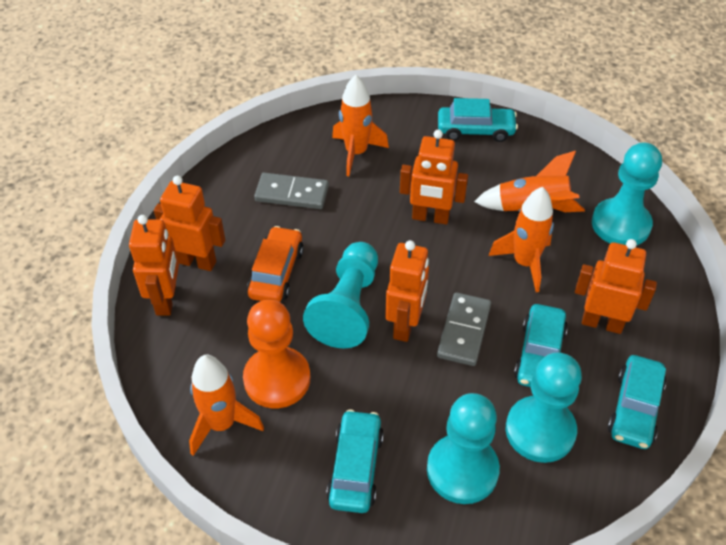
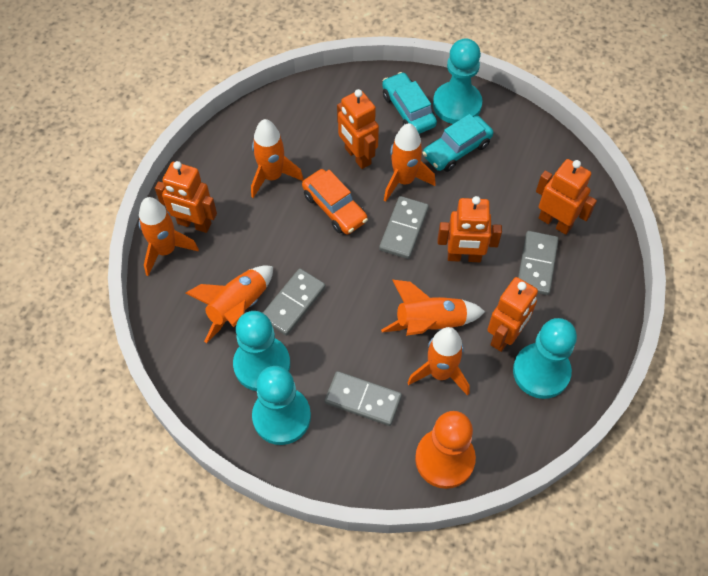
grey domino: 2 -> 4
orange rocket: 4 -> 6
turquoise car: 4 -> 2

